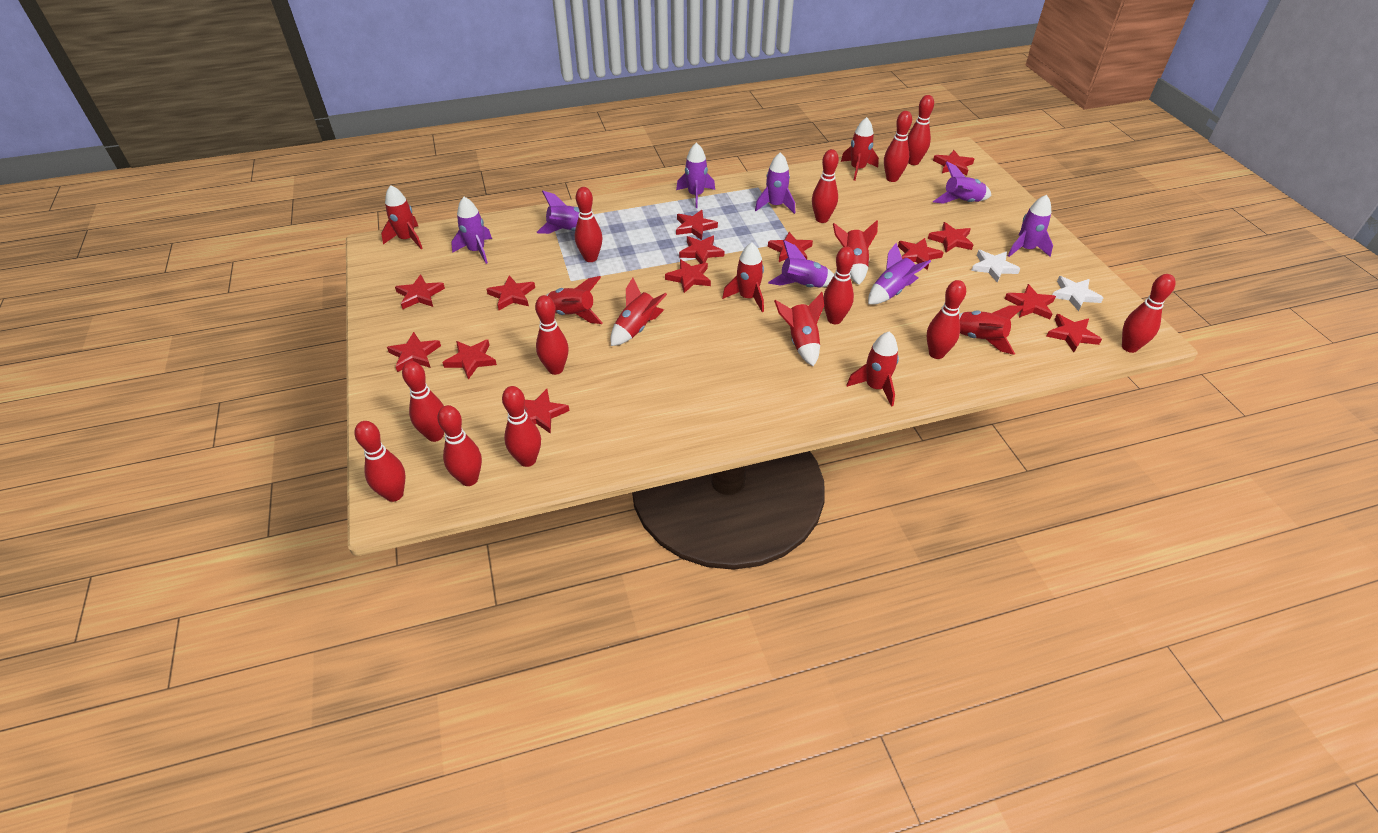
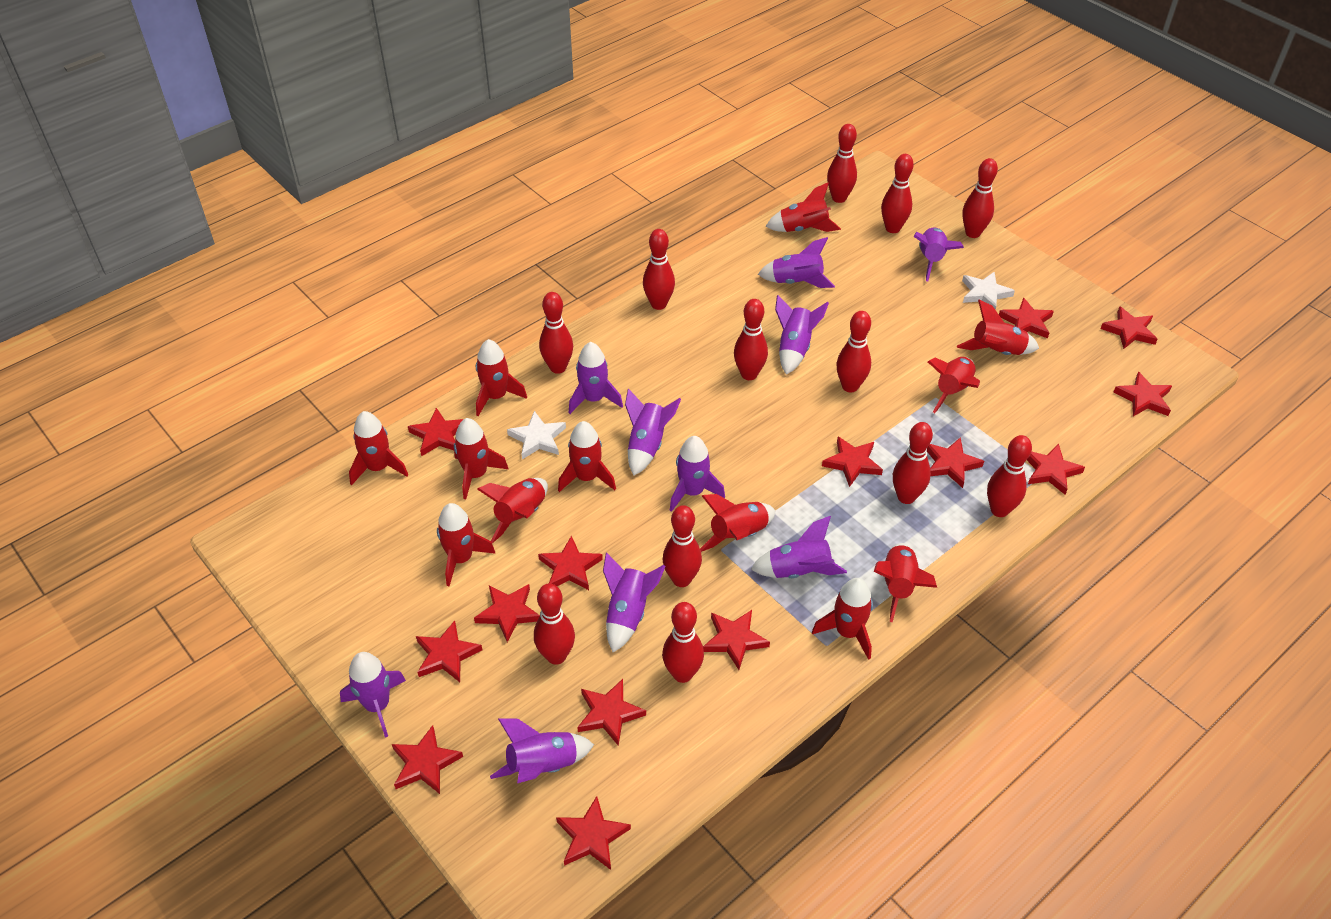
purple rocket: 8 -> 10
red rocket: 9 -> 12

